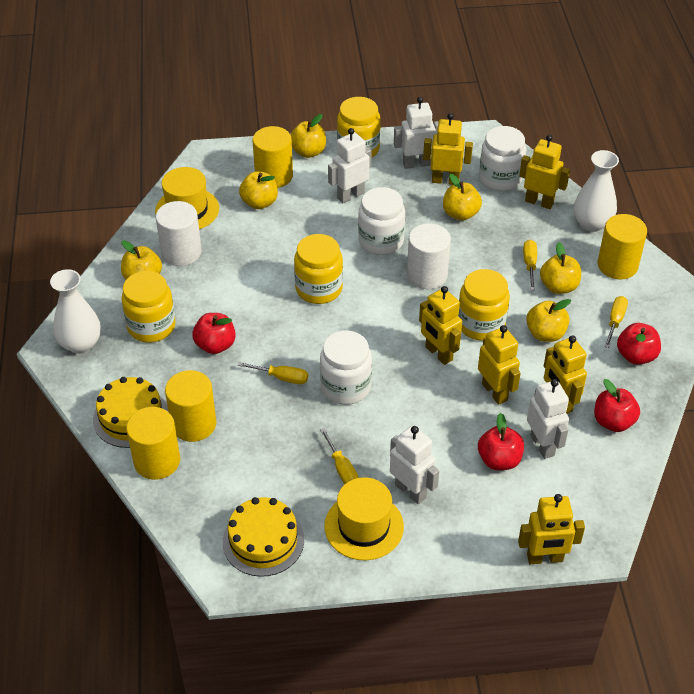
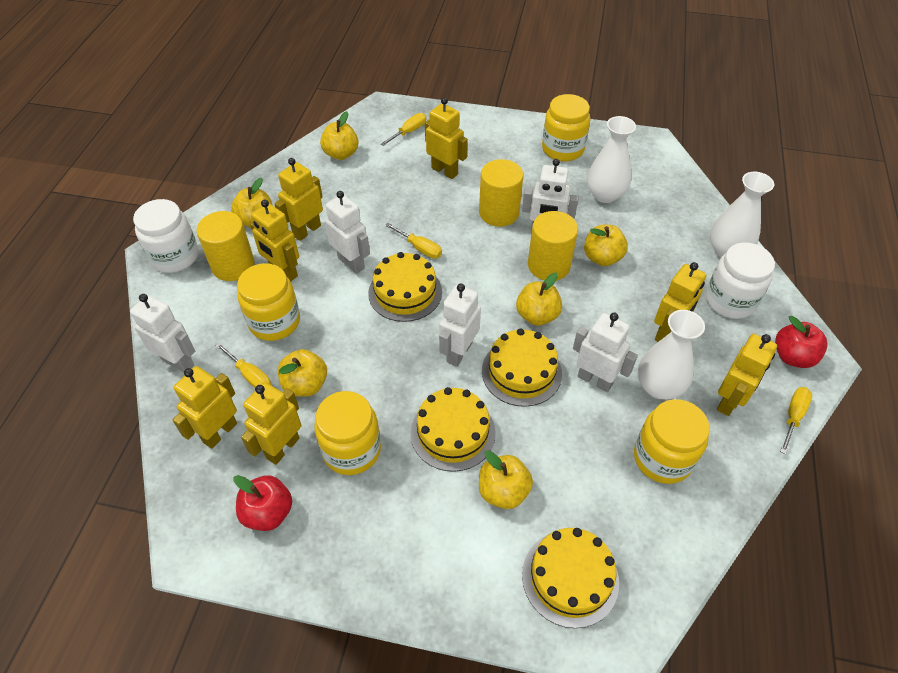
red apple: 4 -> 2
white cylinder: 2 -> 0
white jar: 3 -> 2
white robot: 4 -> 5
white vase: 2 -> 3
yellow cake: 2 -> 4
yellow cylinder: 4 -> 3
yellow hat: 2 -> 0
yellow robot: 6 -> 7

